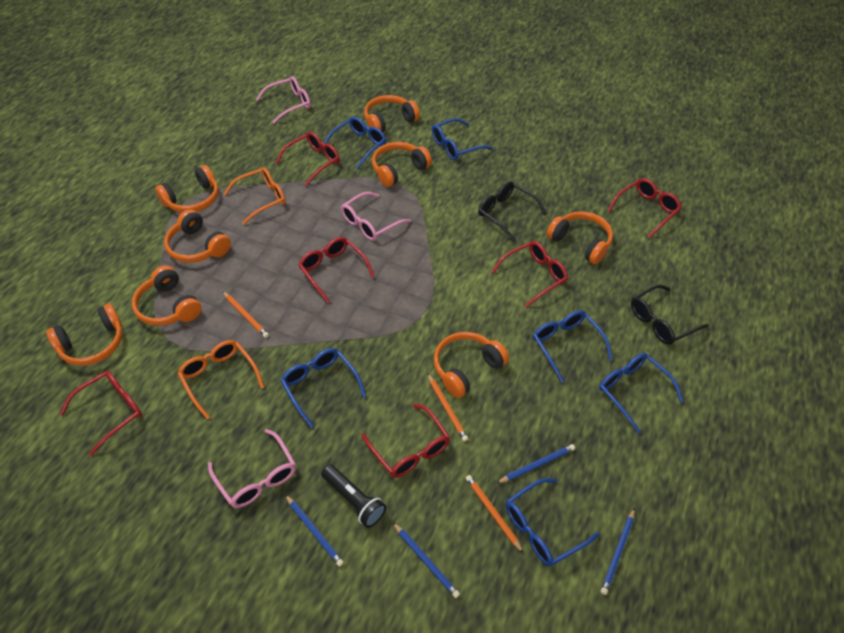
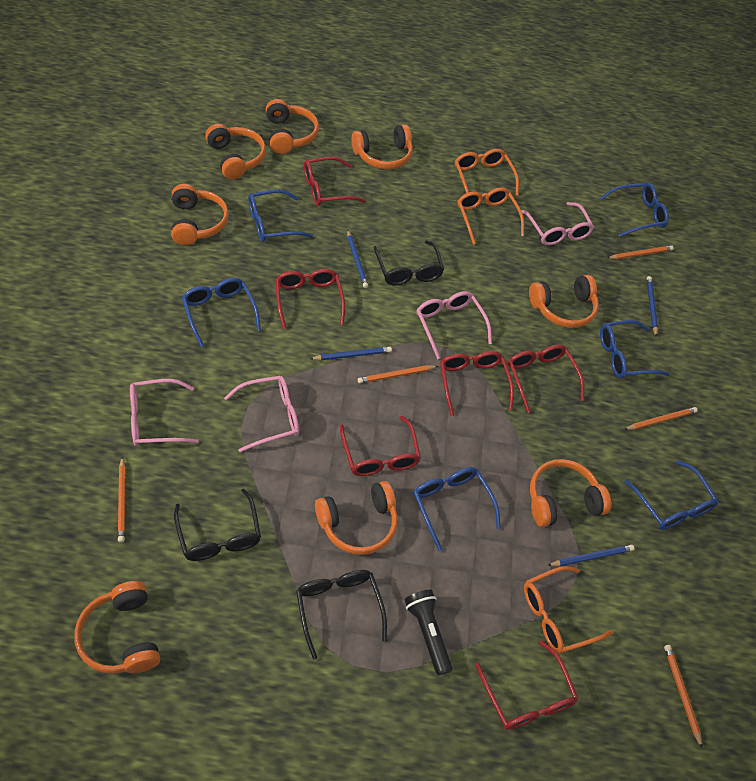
black glasses: 2 -> 3
orange glasses: 2 -> 3
orange pencil: 3 -> 5
pink glasses: 3 -> 4

